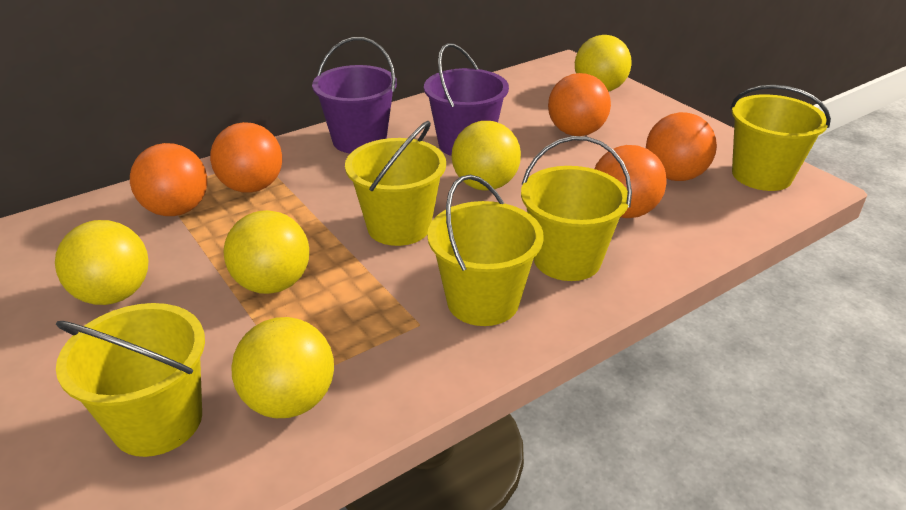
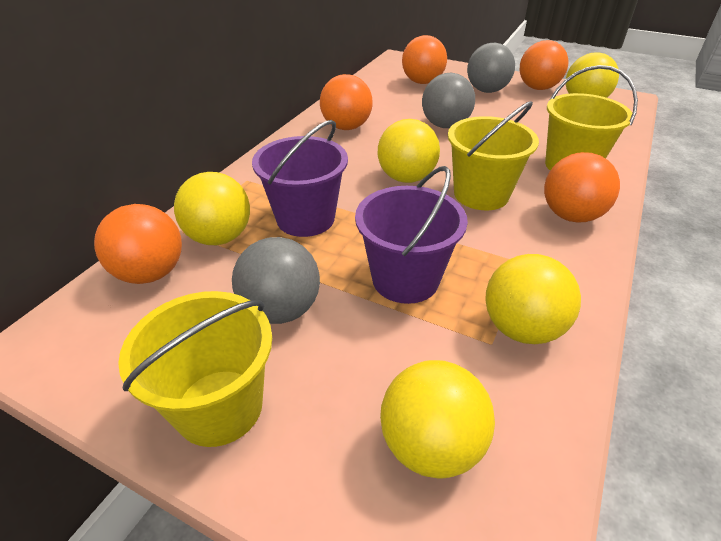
grey ball: 0 -> 3
yellow bucket: 5 -> 3

